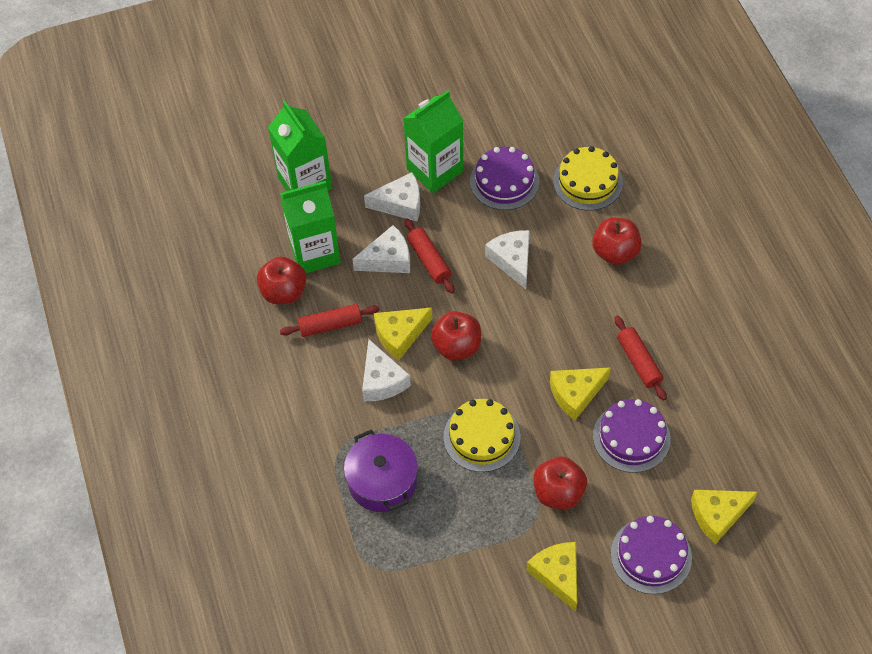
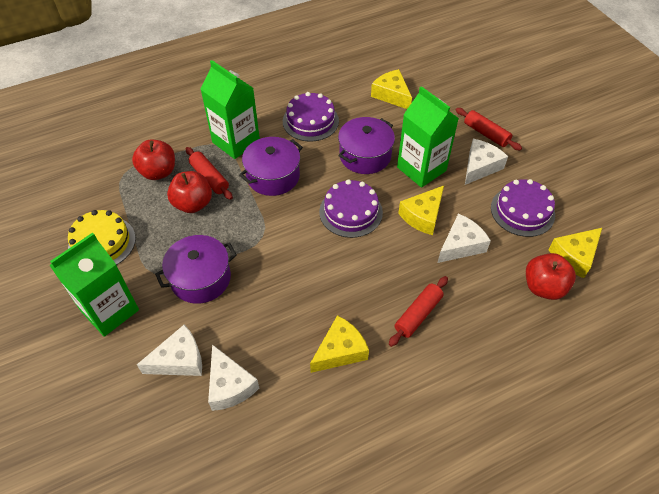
purple pot: 1 -> 3
red apple: 4 -> 3
yellow cake: 2 -> 1

